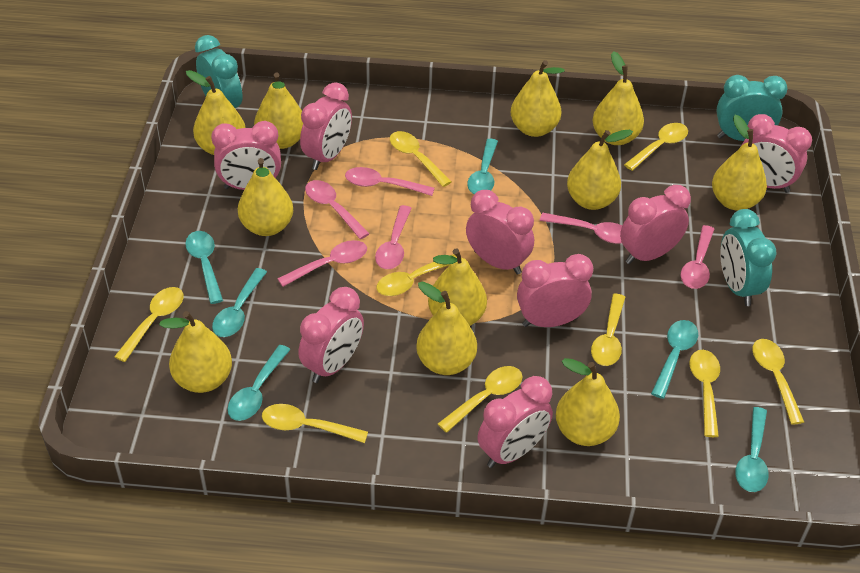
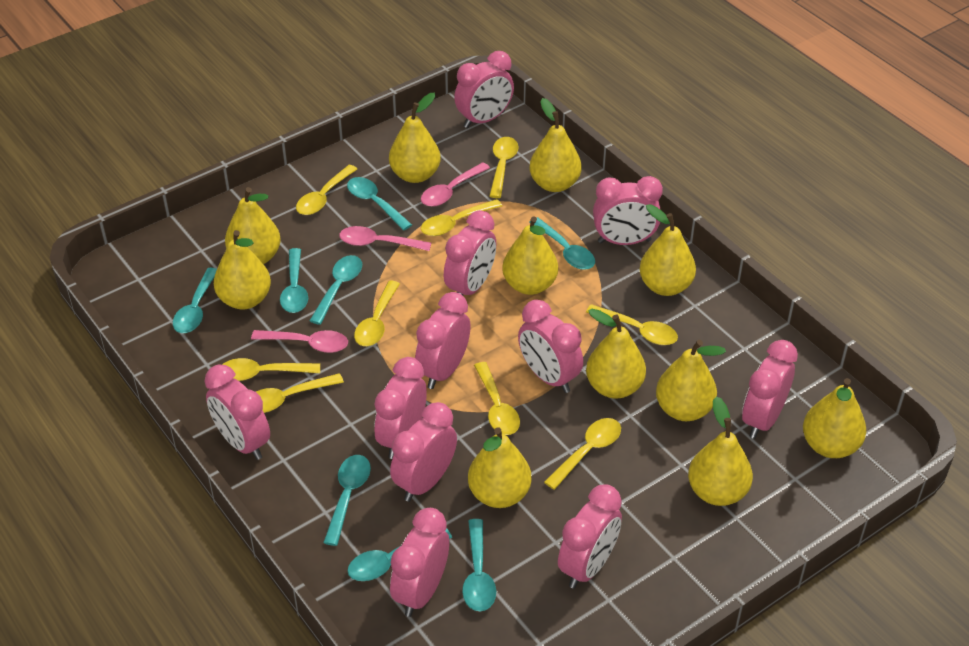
pink clock: 8 -> 11
pink spoon: 6 -> 3
turquoise clock: 3 -> 0
turquoise spoon: 6 -> 8

